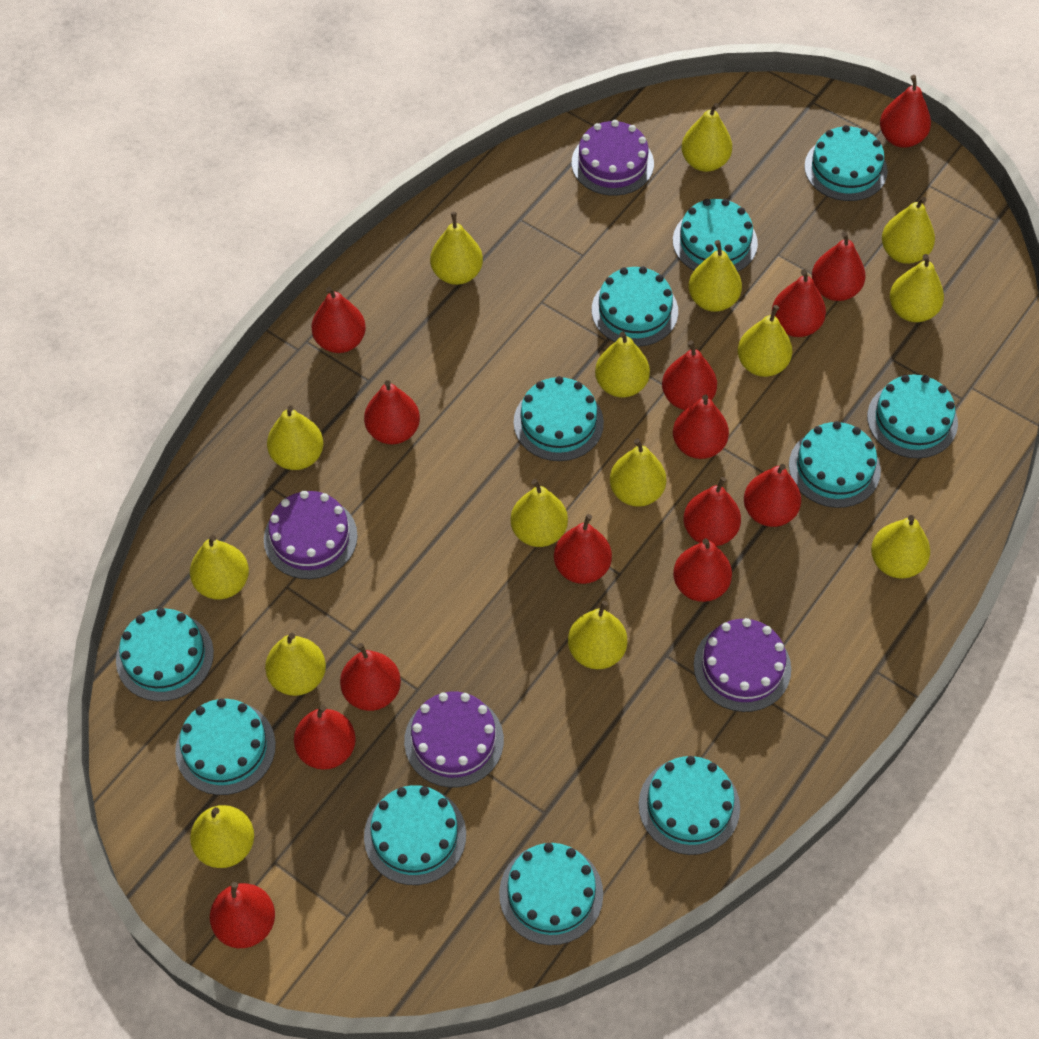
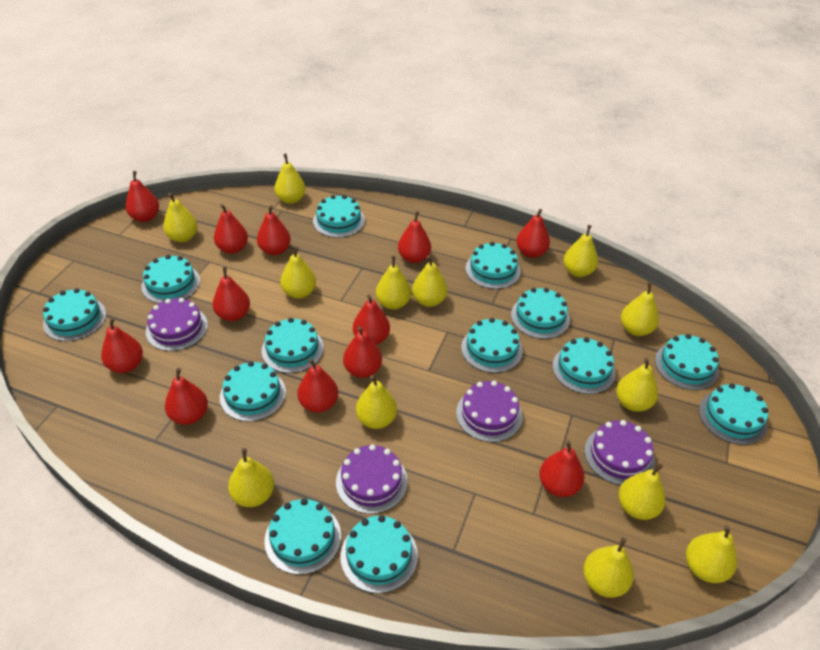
red pear: 14 -> 12
turquoise cake: 11 -> 13
yellow pear: 15 -> 13

